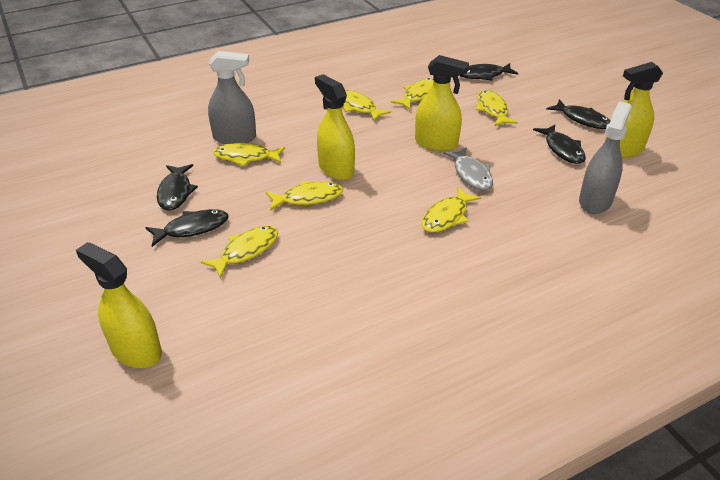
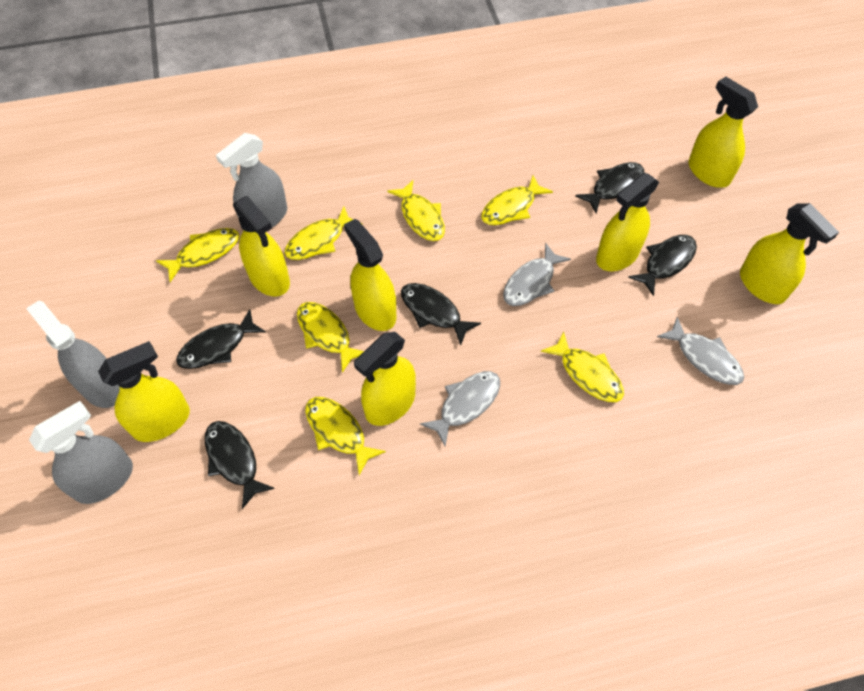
grey fish: 1 -> 3
grey spray bottle: 2 -> 3
yellow spray bottle: 4 -> 7

